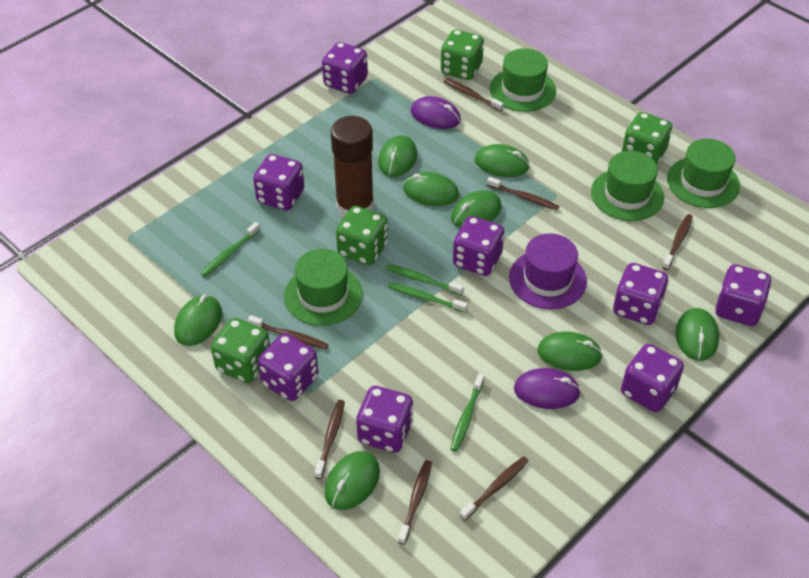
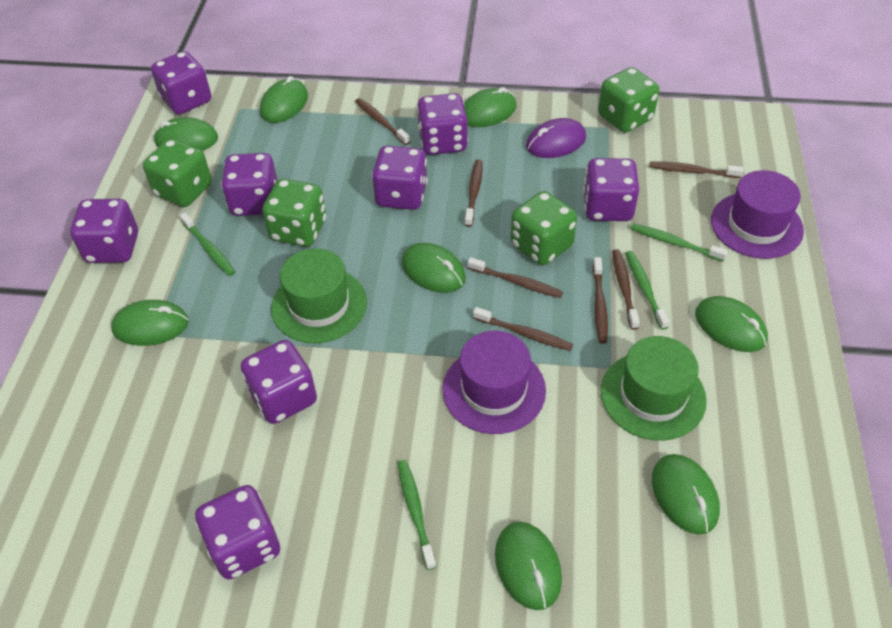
brown glue stick: 1 -> 0
green hat: 4 -> 2
purple hat: 1 -> 2
purple mouse: 2 -> 1

